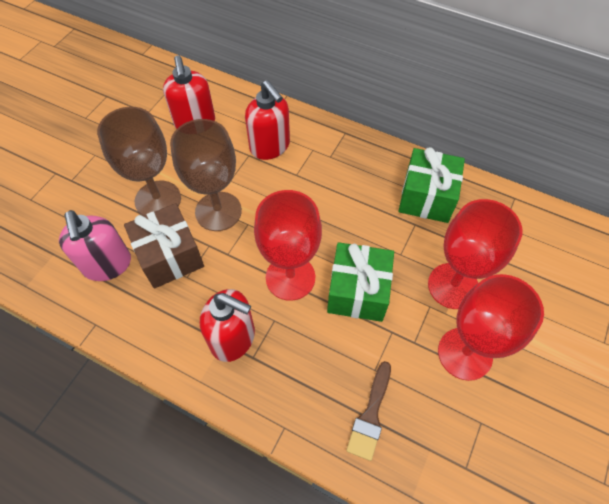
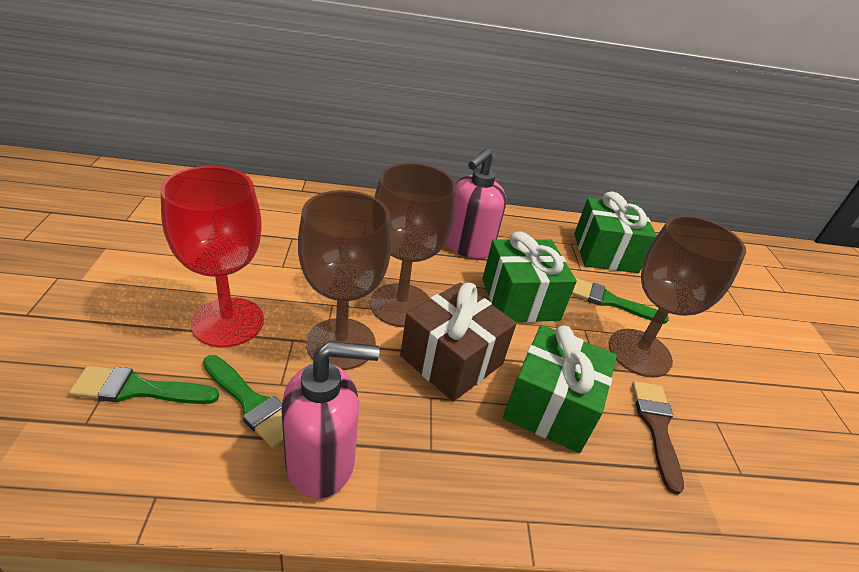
brown goblet: 2 -> 3
green brush: 0 -> 3
green gift: 2 -> 3
pink soap dispenser: 1 -> 2
red goblet: 3 -> 1
red soap dispenser: 3 -> 0

